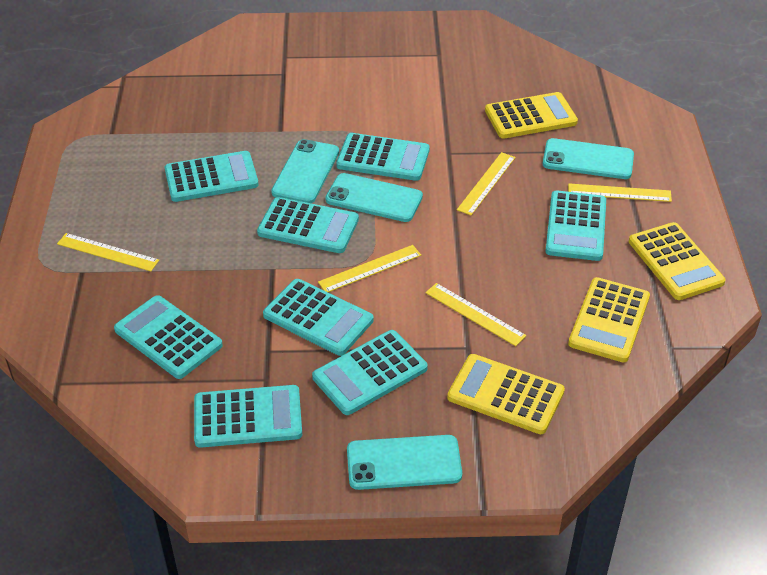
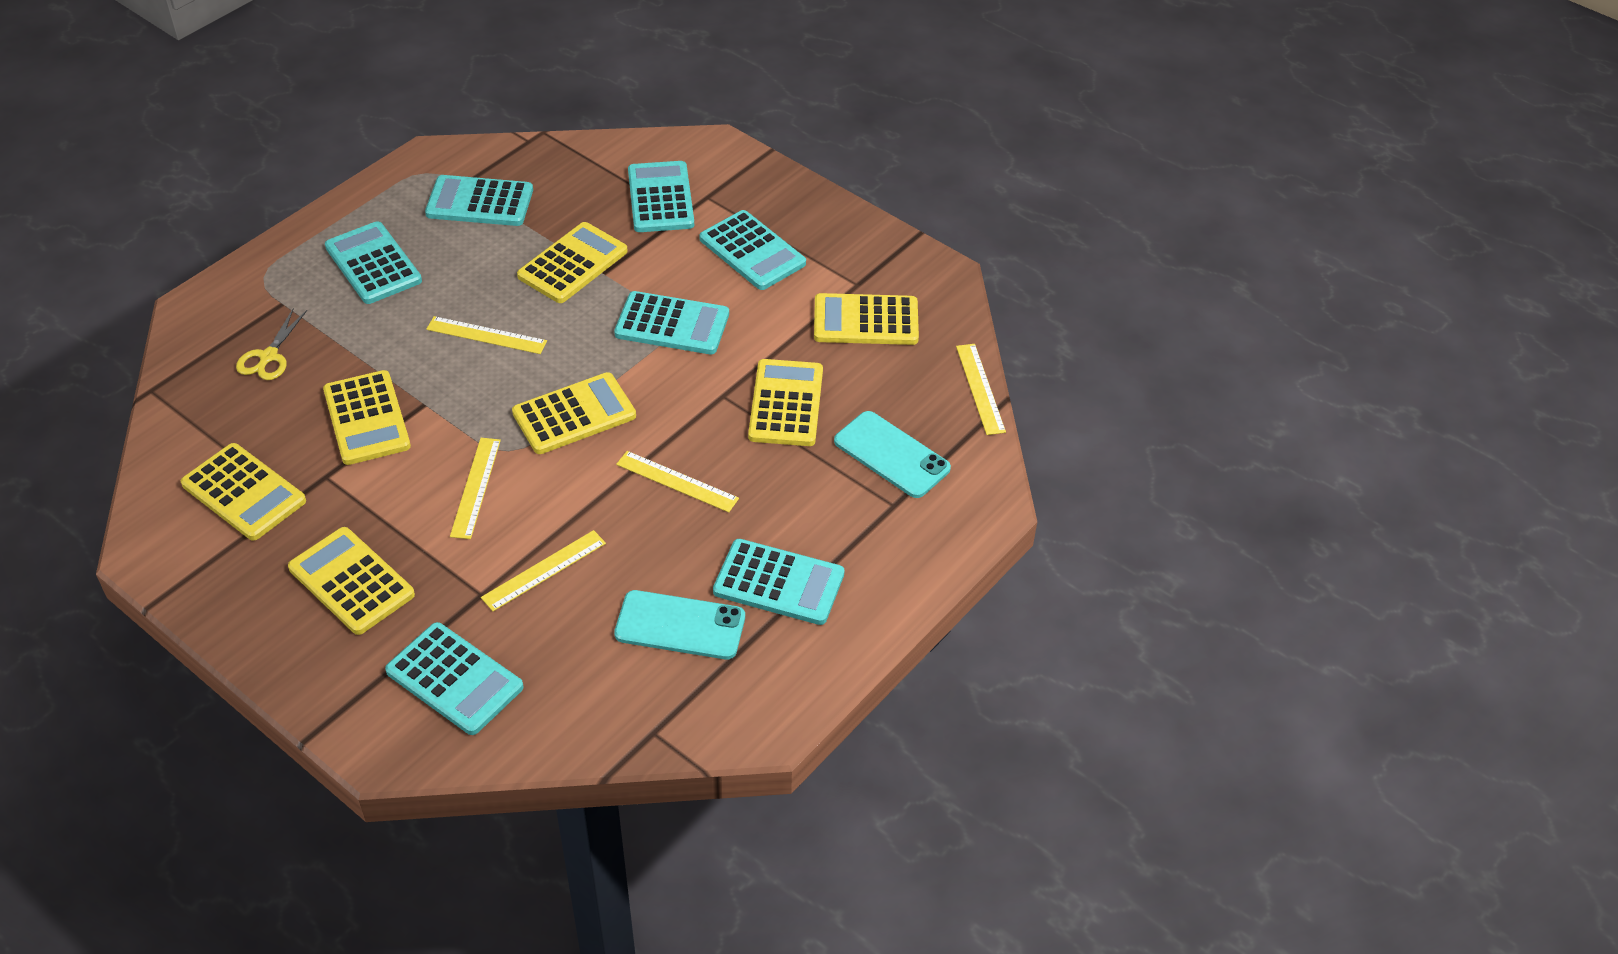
turquoise calculator: 8 -> 7
turquoise phone: 4 -> 2
yellow calculator: 4 -> 7
yellow scissors: 0 -> 1

